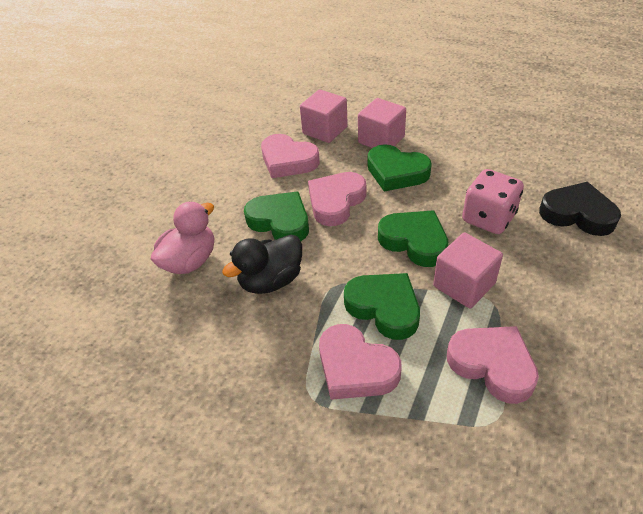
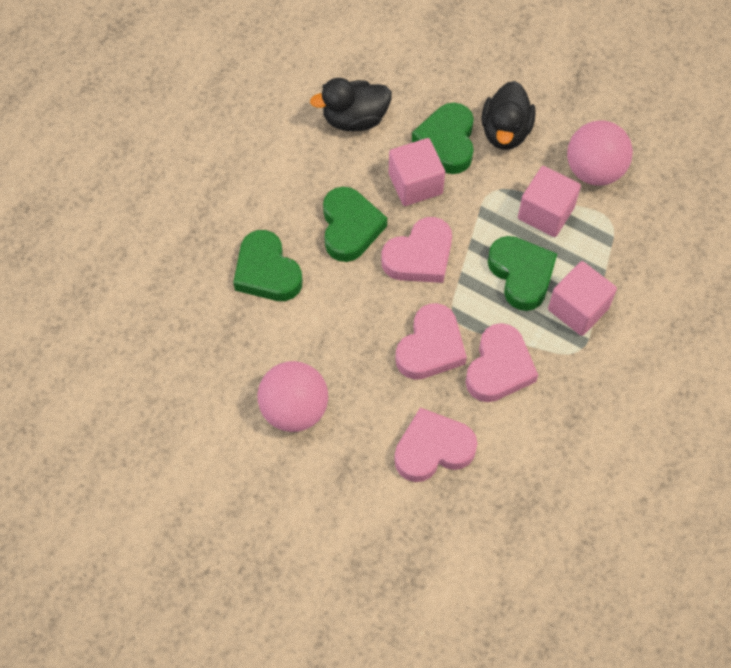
black duck: 1 -> 2
black heart: 1 -> 0
pink ball: 0 -> 2
pink dice: 1 -> 0
pink duck: 1 -> 0

